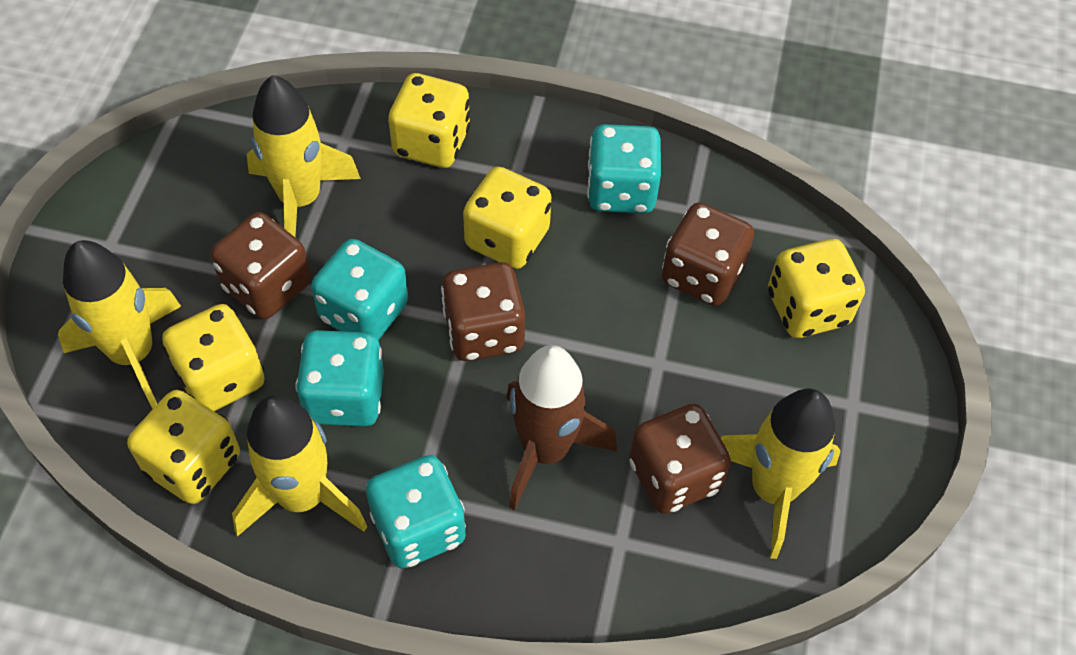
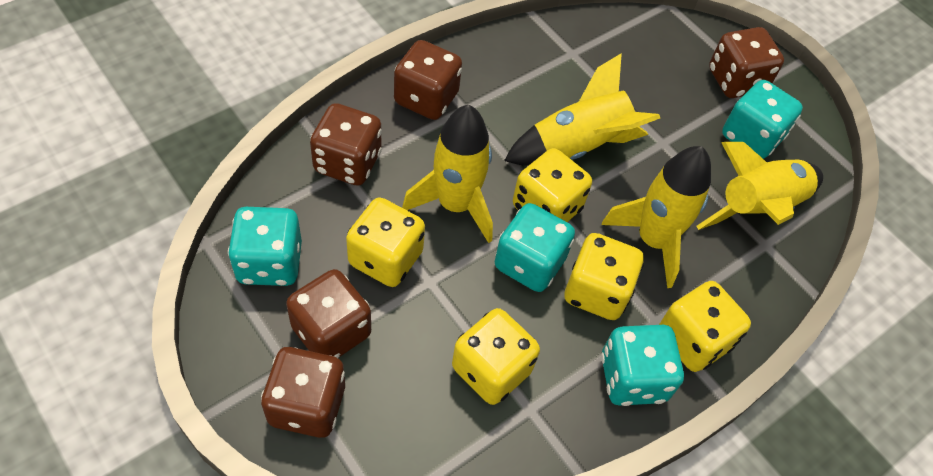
brown dice: 4 -> 5
brown rocket: 1 -> 0

